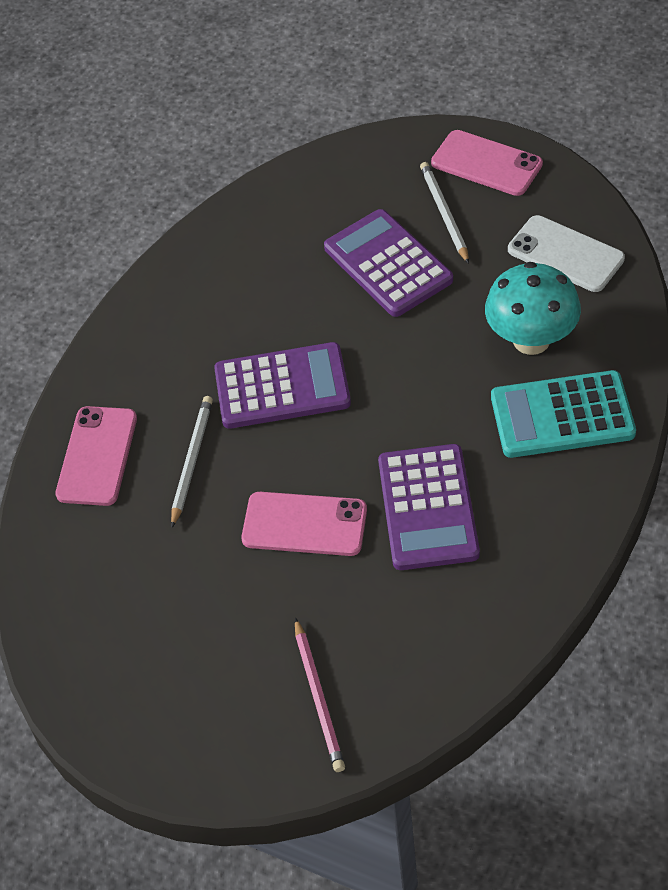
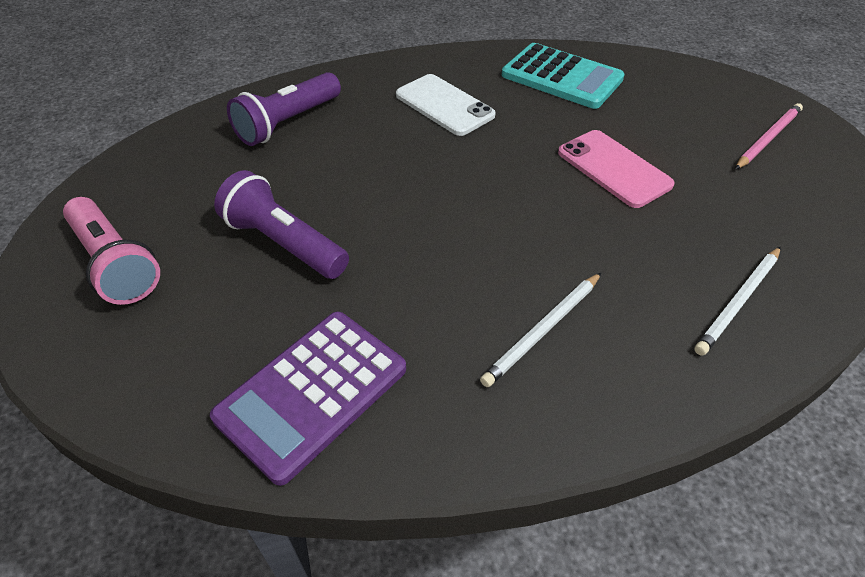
pink flashlight: 0 -> 1
pink phone: 3 -> 1
purple calculator: 3 -> 1
purple flashlight: 0 -> 2
turquoise mushroom: 1 -> 0

